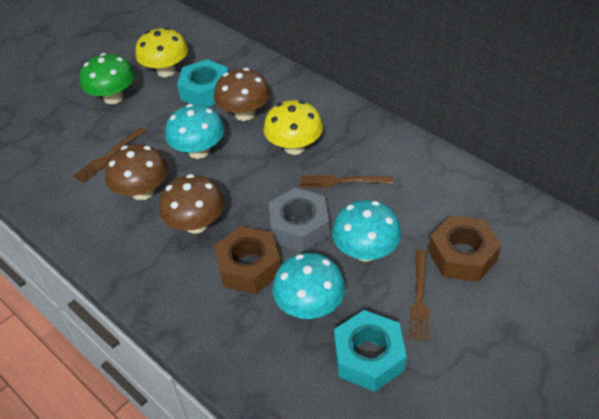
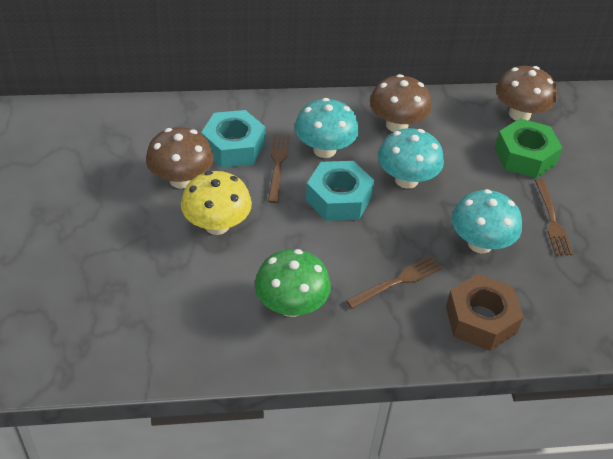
brown nut: 2 -> 1
green nut: 0 -> 1
grey nut: 1 -> 0
yellow mushroom: 2 -> 1

